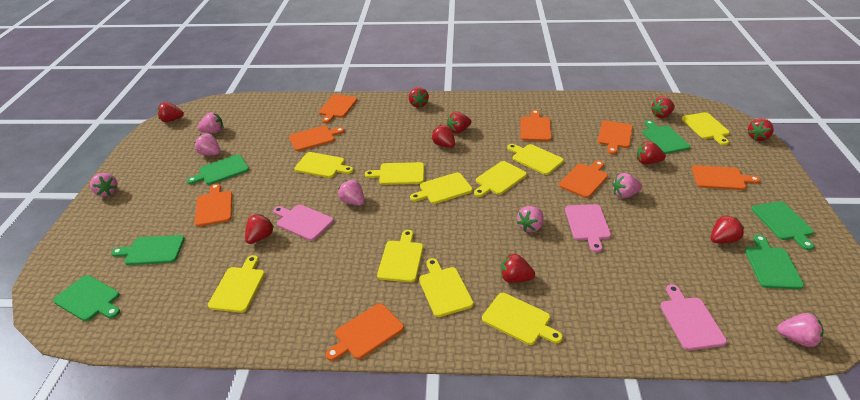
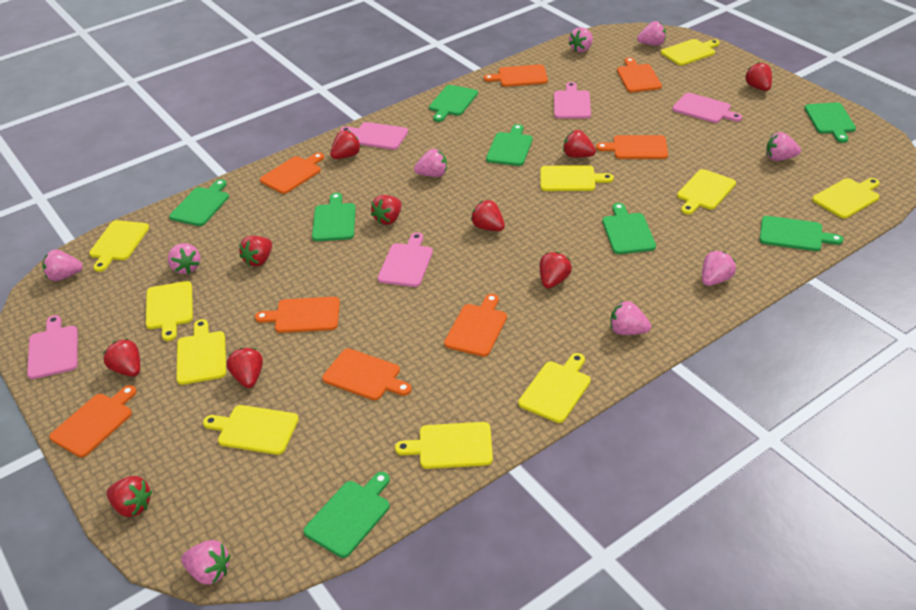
green cutting board: 6 -> 8
pink cutting board: 3 -> 5
pink strawberry: 7 -> 9

